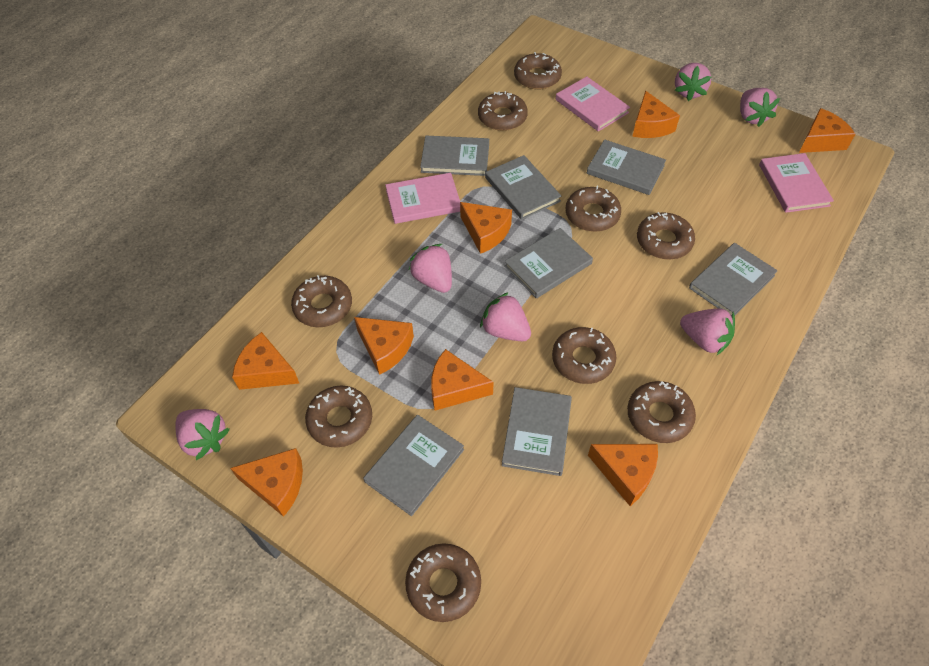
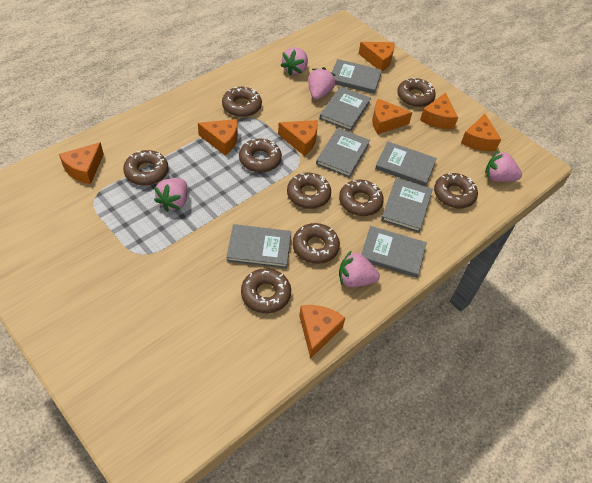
pink book: 3 -> 0
pink strawberry: 6 -> 5

